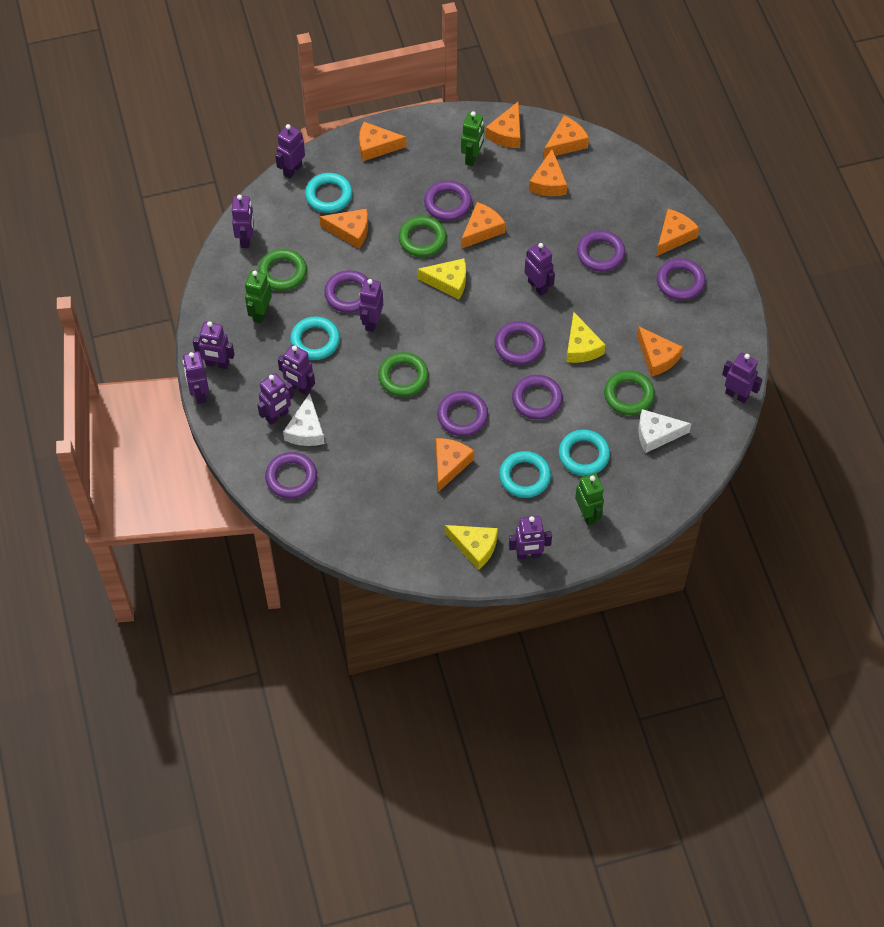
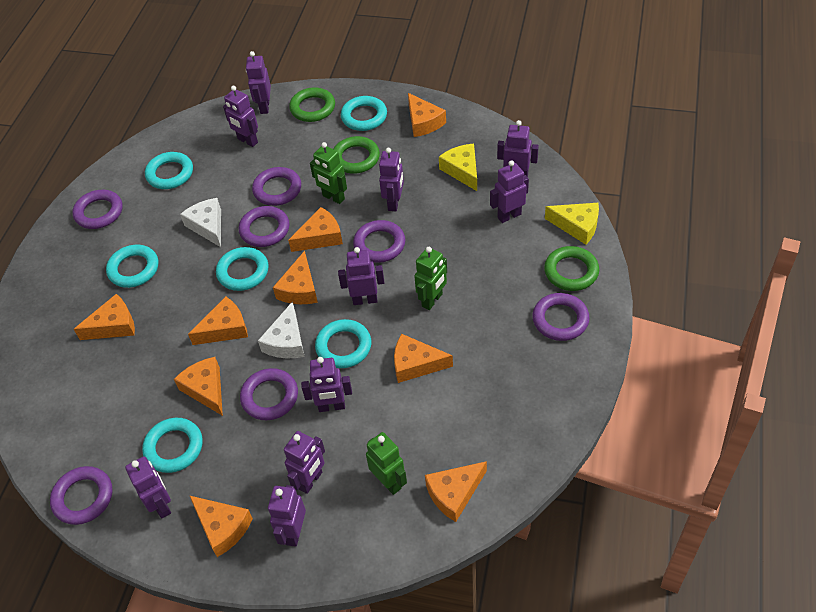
green ring: 4 -> 3
purple ring: 8 -> 7
turquoise ring: 4 -> 6
yellow cheese: 3 -> 2

